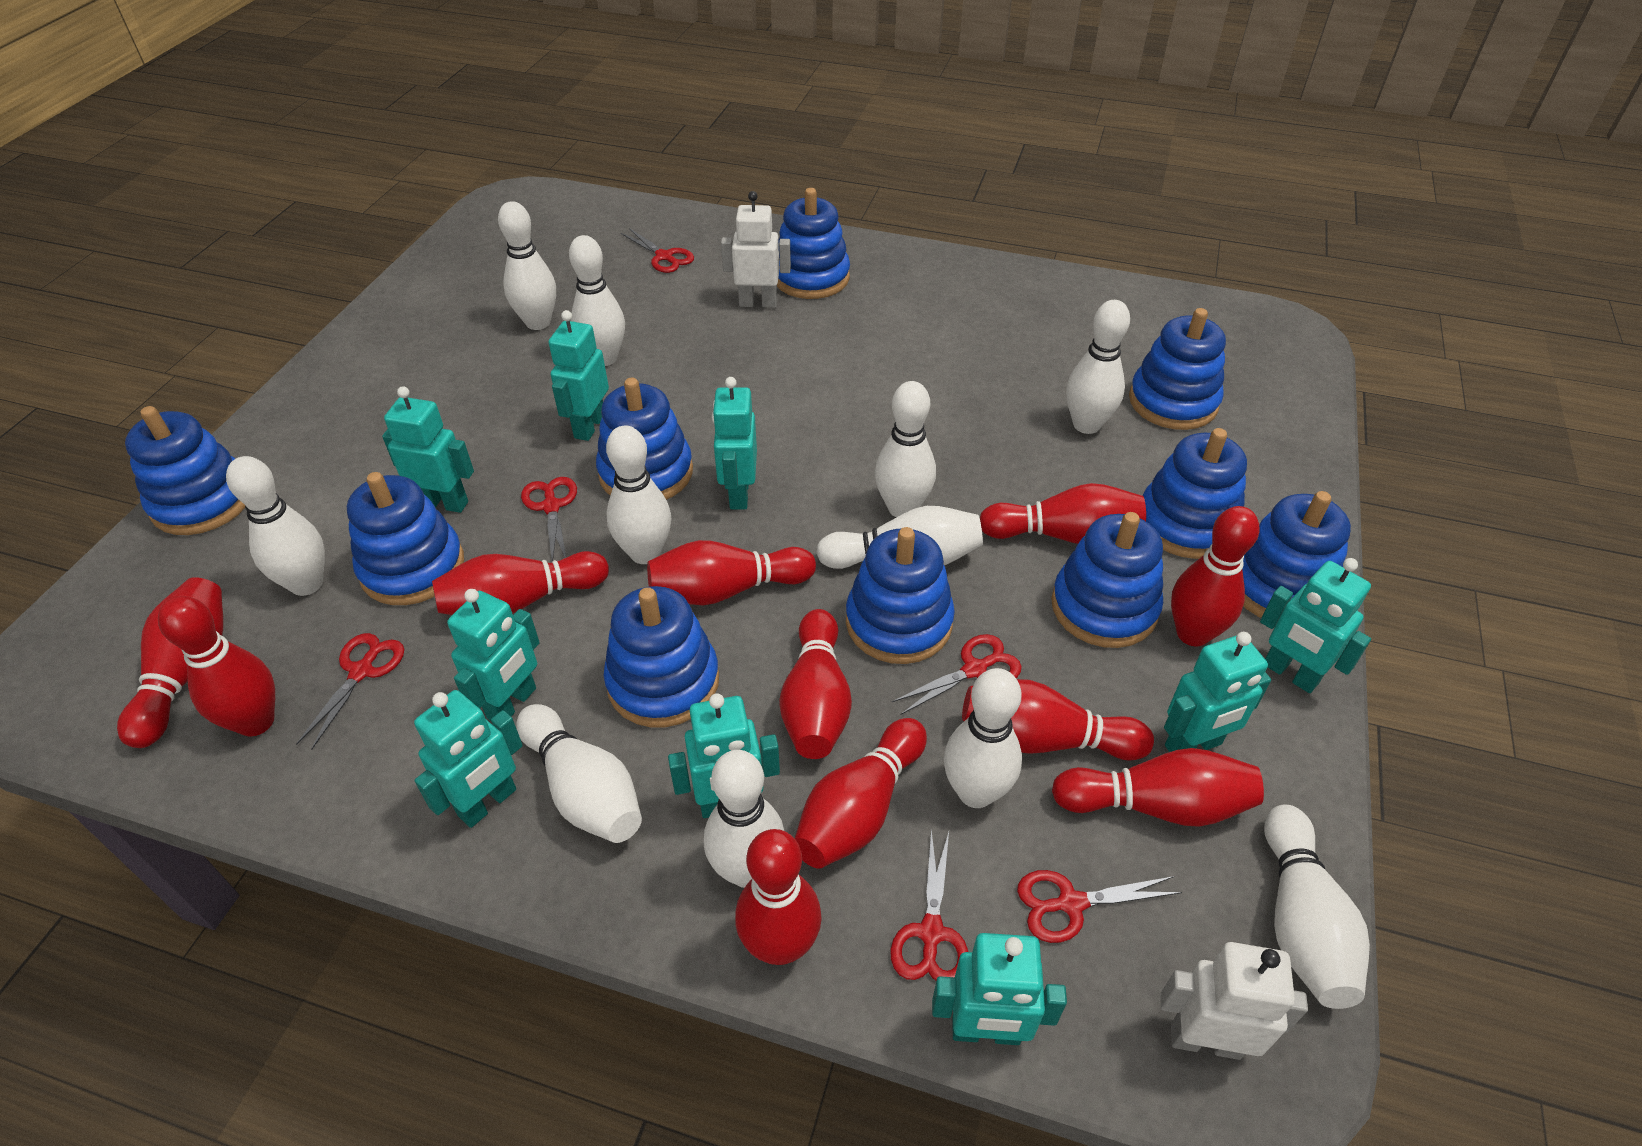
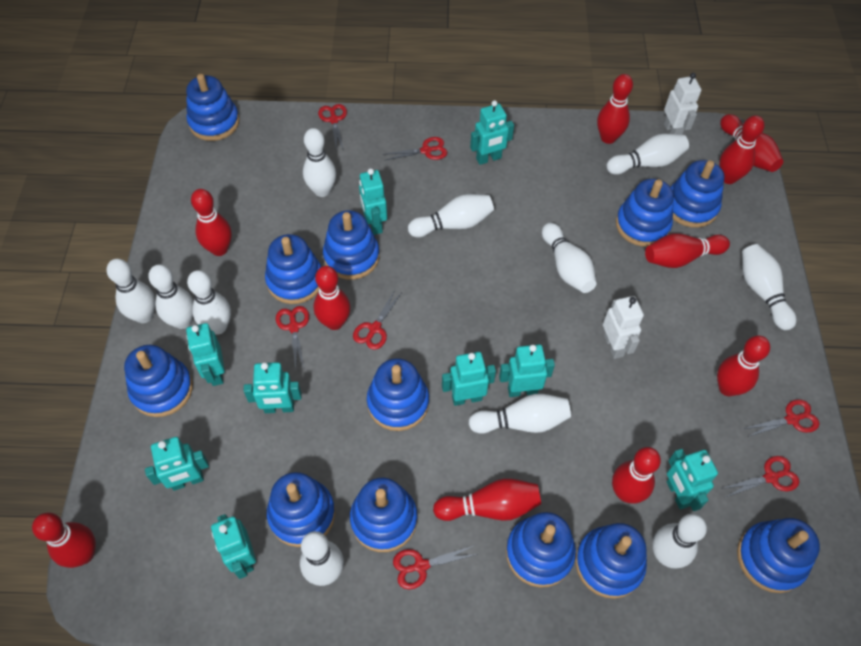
blue stacking toy: 10 -> 12
red bowling pin: 11 -> 10
red scissors: 6 -> 7

